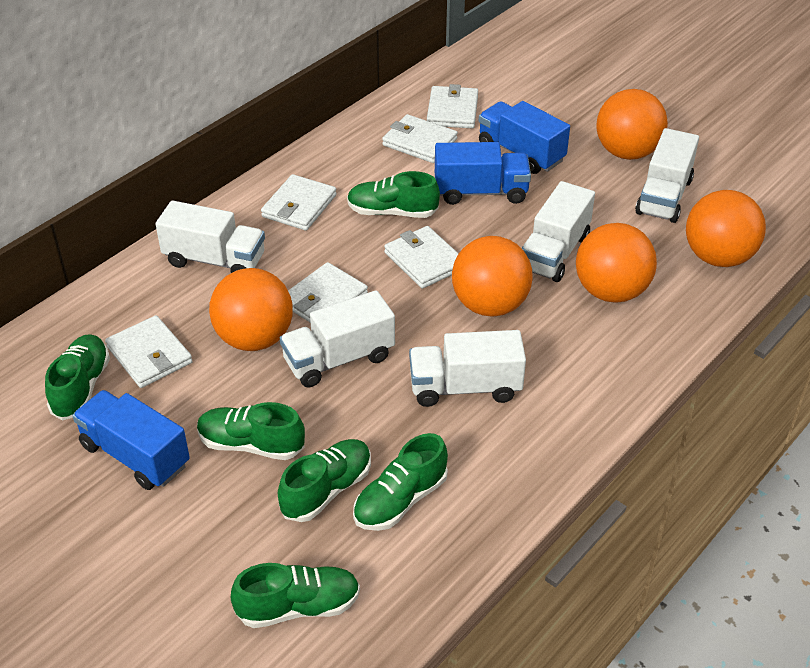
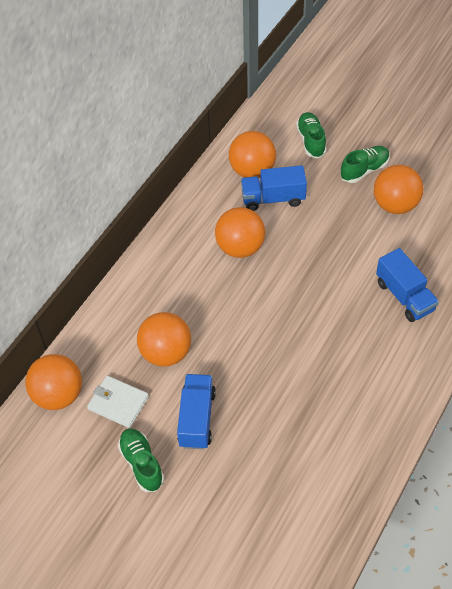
green shoe: 6 -> 3
white truck: 5 -> 0
white wallet: 6 -> 1

